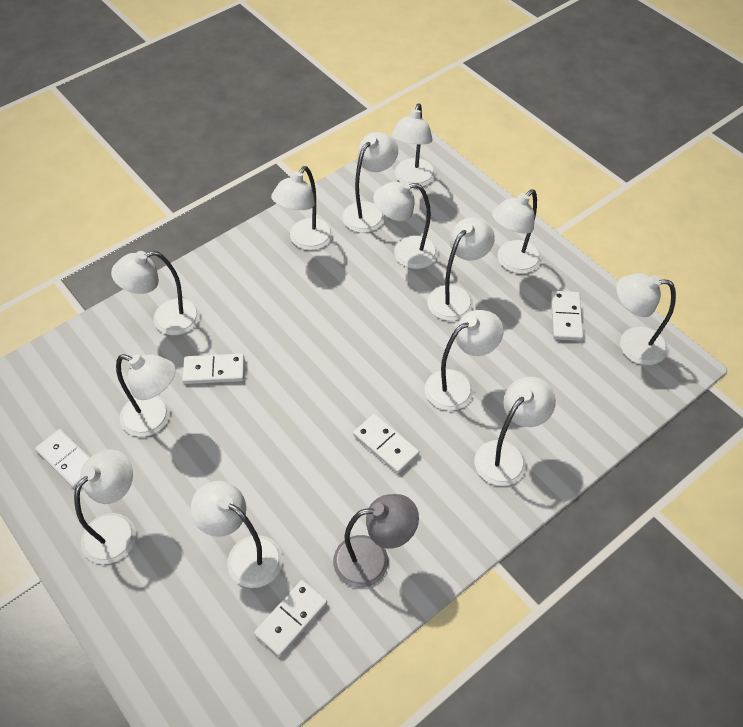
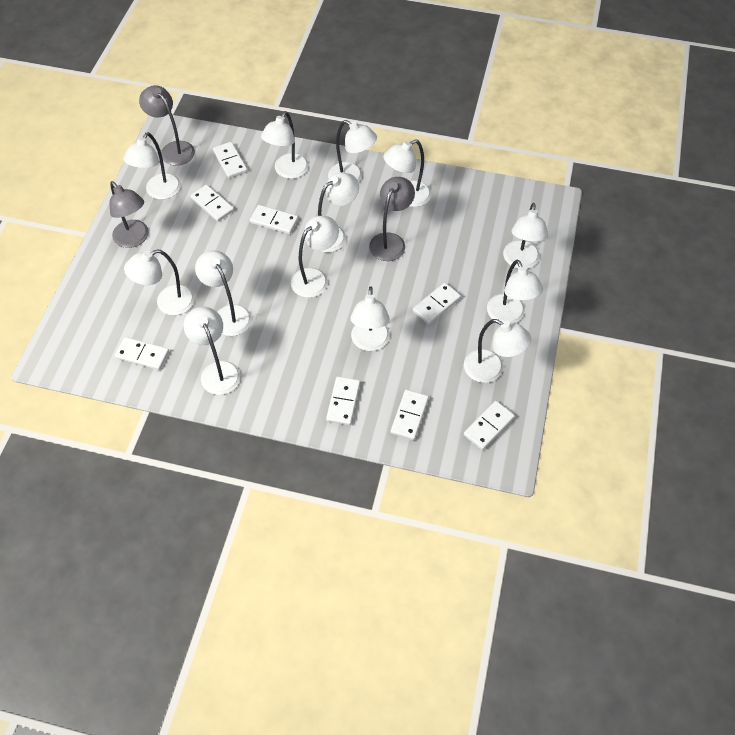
grey lamp: 1 -> 3
white domino: 5 -> 8

